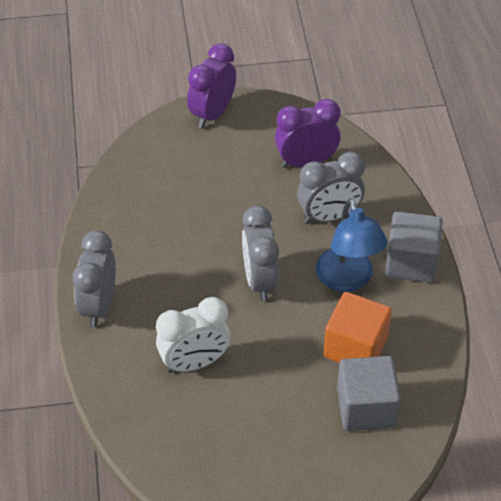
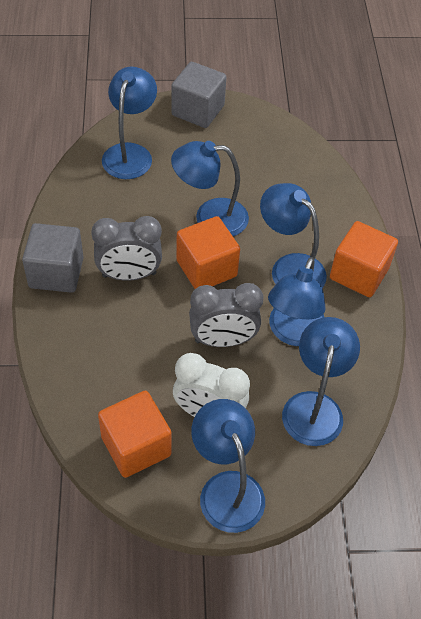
blue lamp: 1 -> 6
grey clock: 3 -> 2
orange cube: 1 -> 3
purple clock: 2 -> 0

